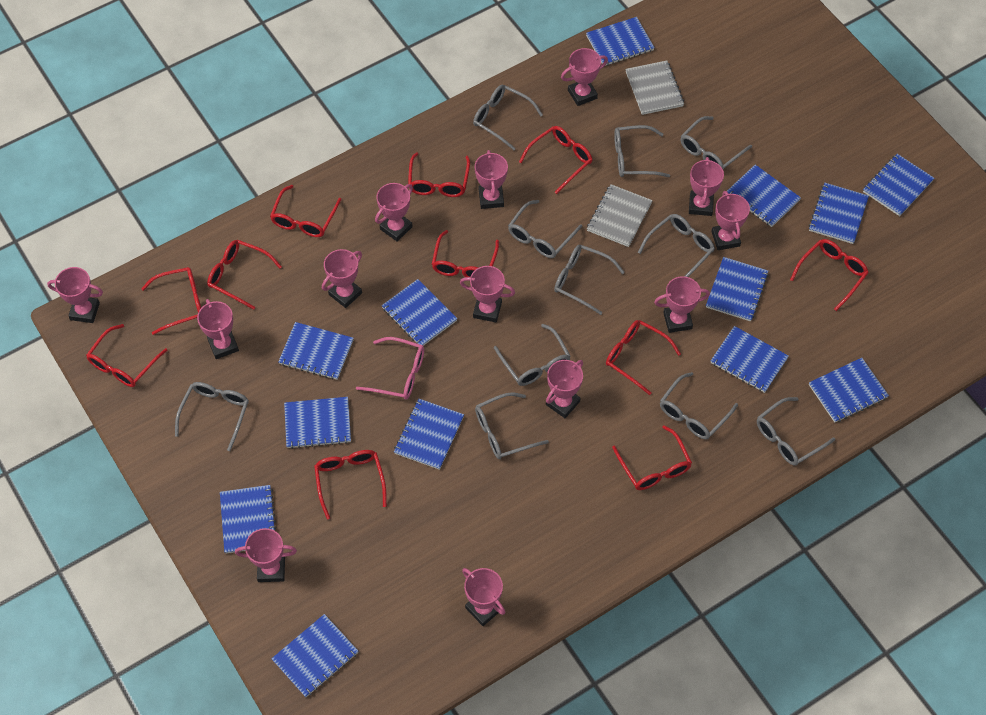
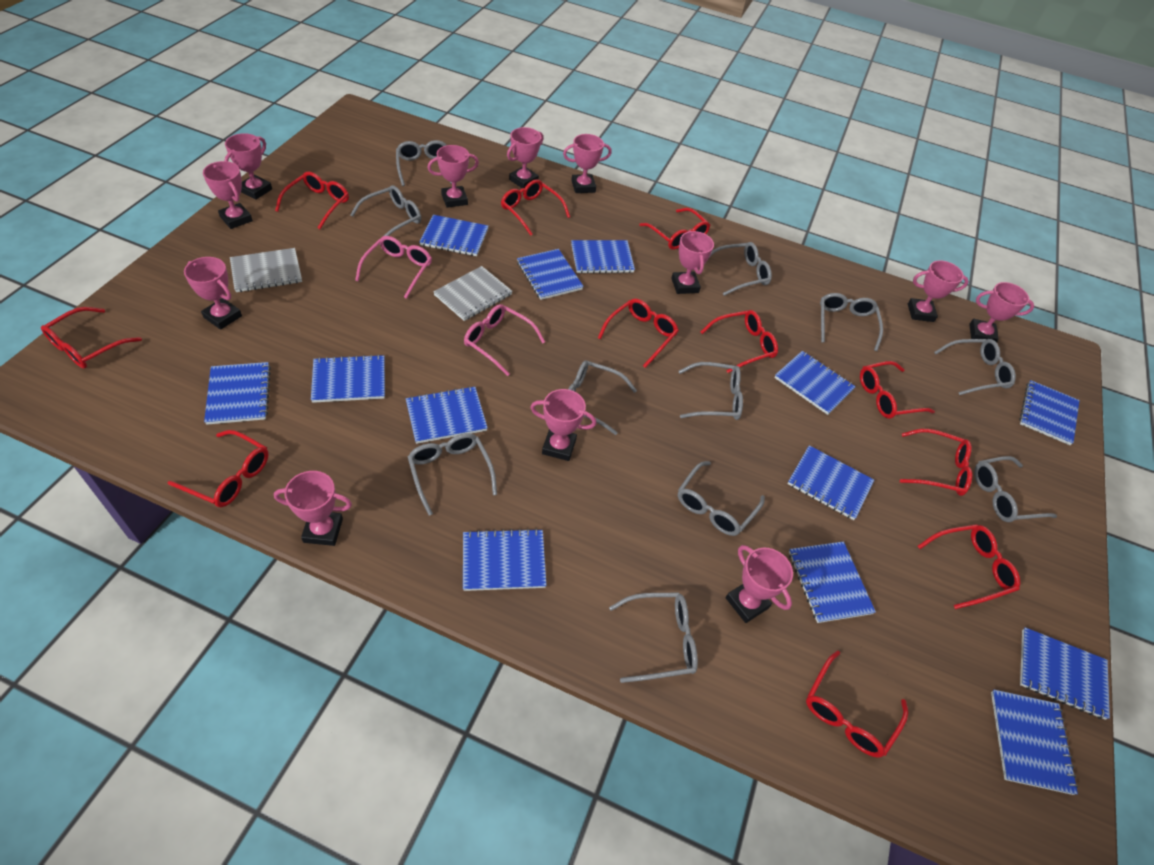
pink glasses: 1 -> 2
pink trophy: 13 -> 12

